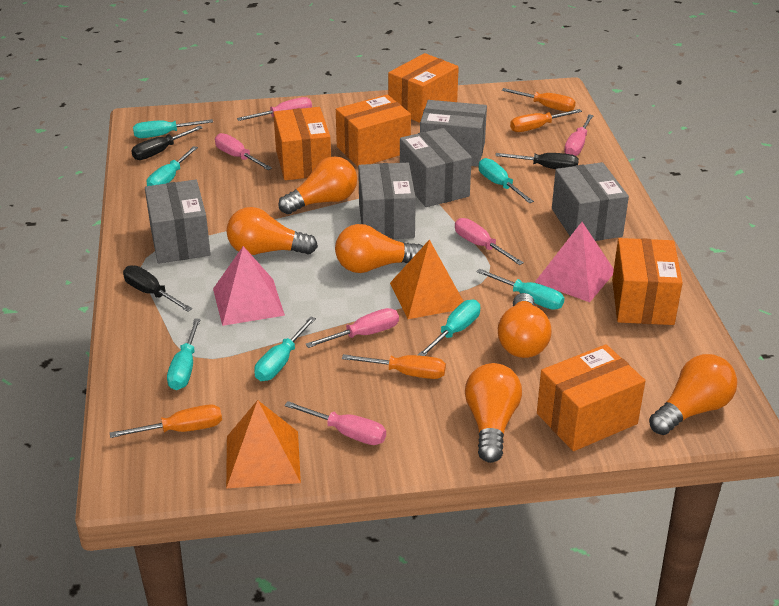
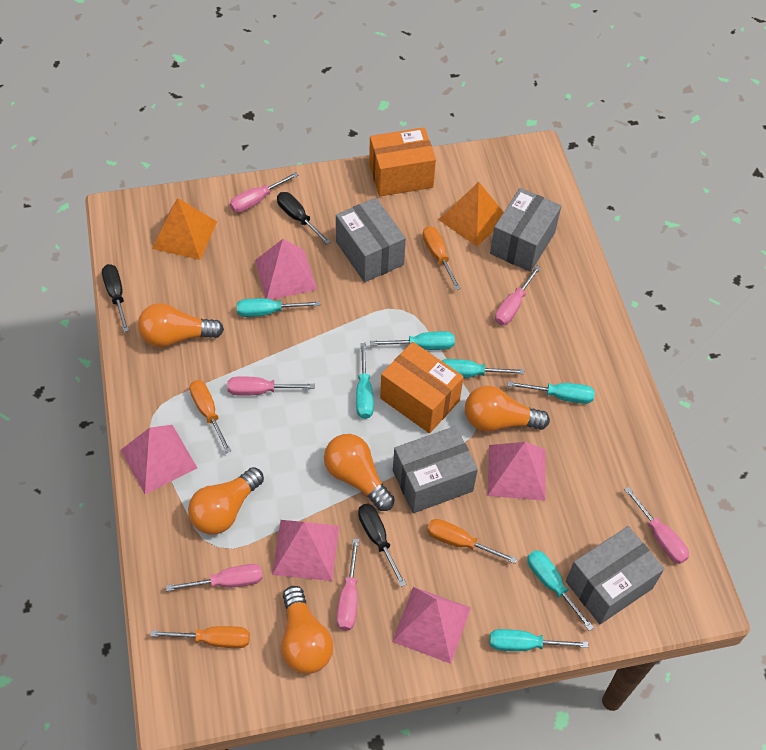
grey box: 5 -> 4
orange box: 5 -> 2
orange light bulb: 6 -> 5
pink pyramid: 2 -> 5

